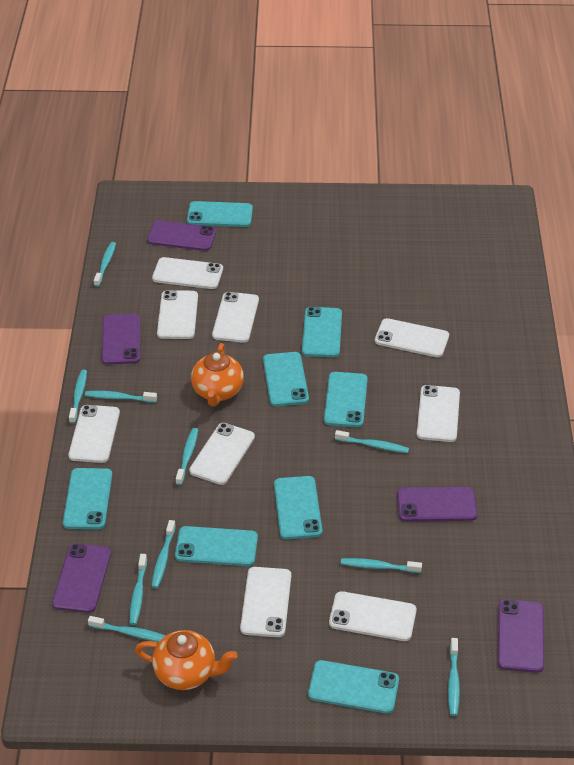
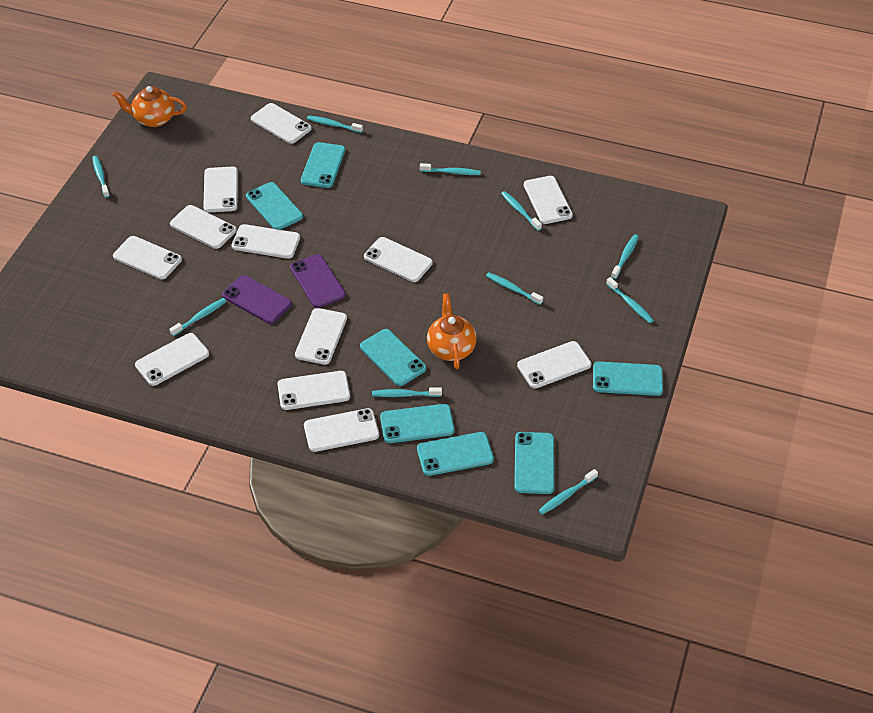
purple phone: 5 -> 2
turquoise phone: 8 -> 7
white phone: 9 -> 12

